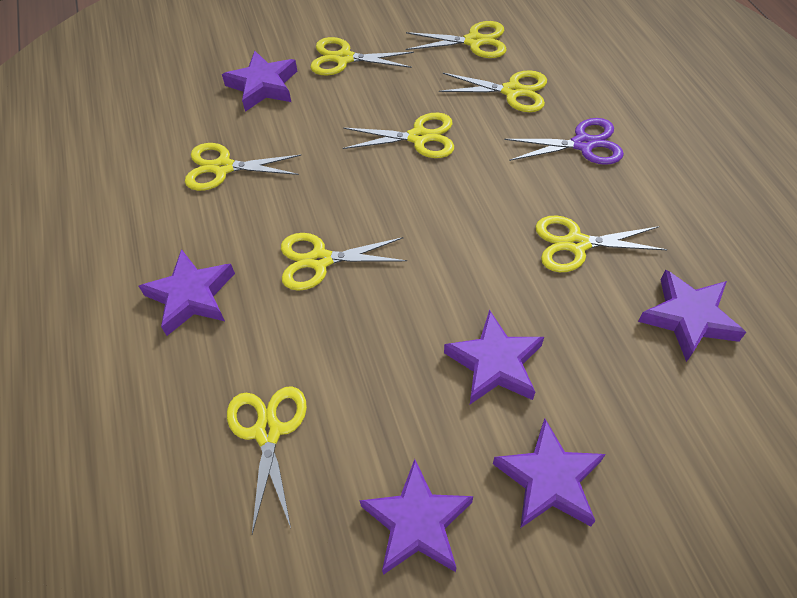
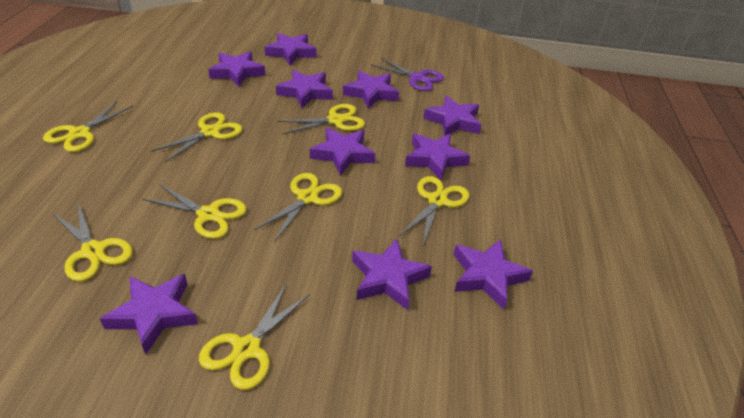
purple star: 6 -> 10

